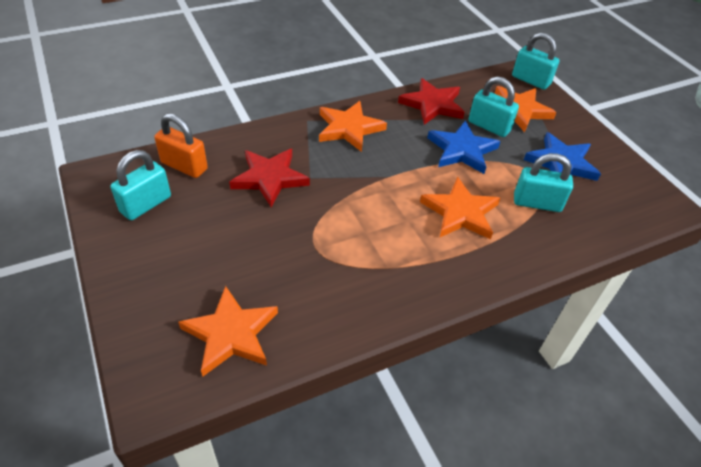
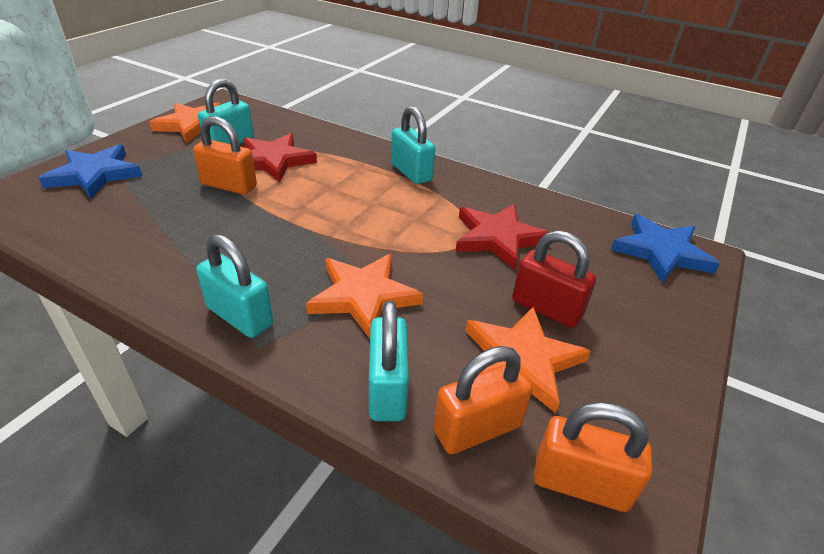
orange padlock: 1 -> 3
orange star: 4 -> 3
red padlock: 0 -> 1

